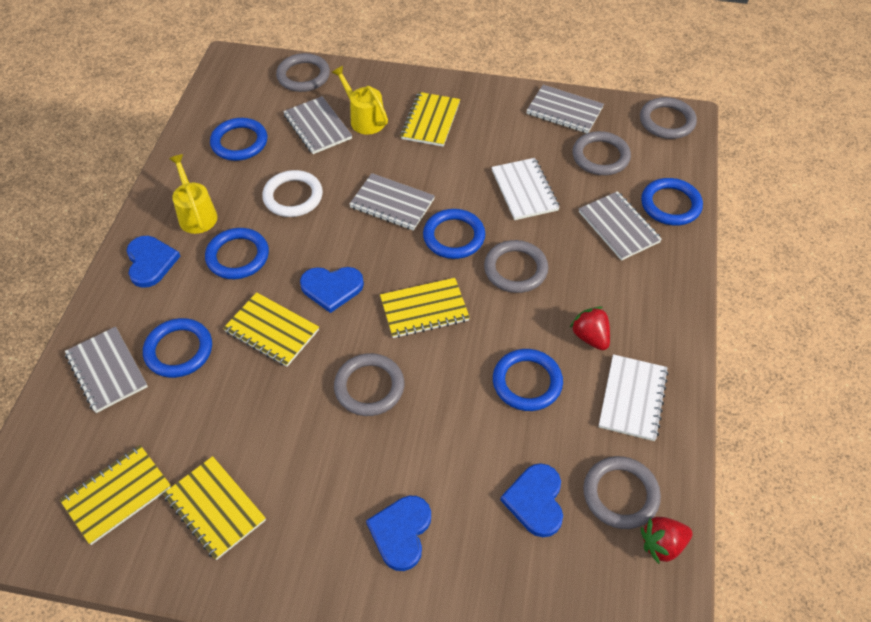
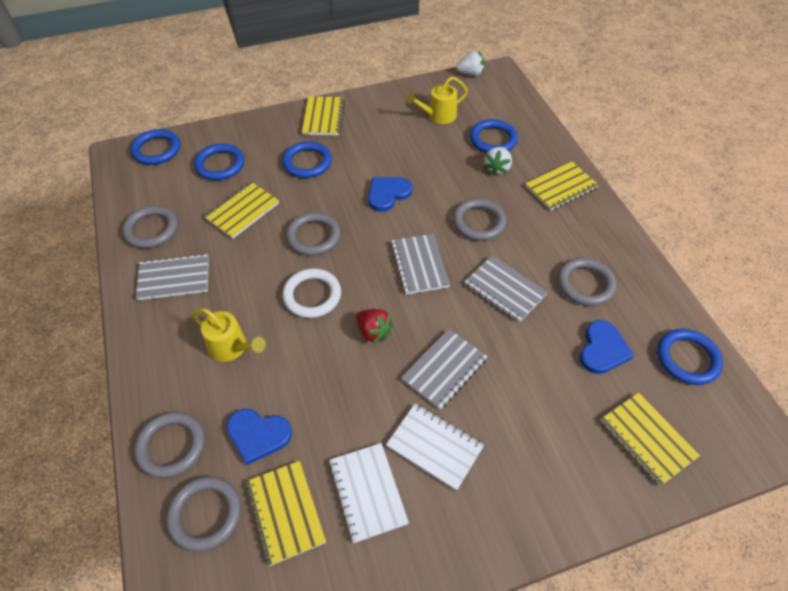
blue heart: 4 -> 3
blue ring: 6 -> 5
grey notebook: 5 -> 4
red strawberry: 2 -> 1
white strawberry: 0 -> 2

